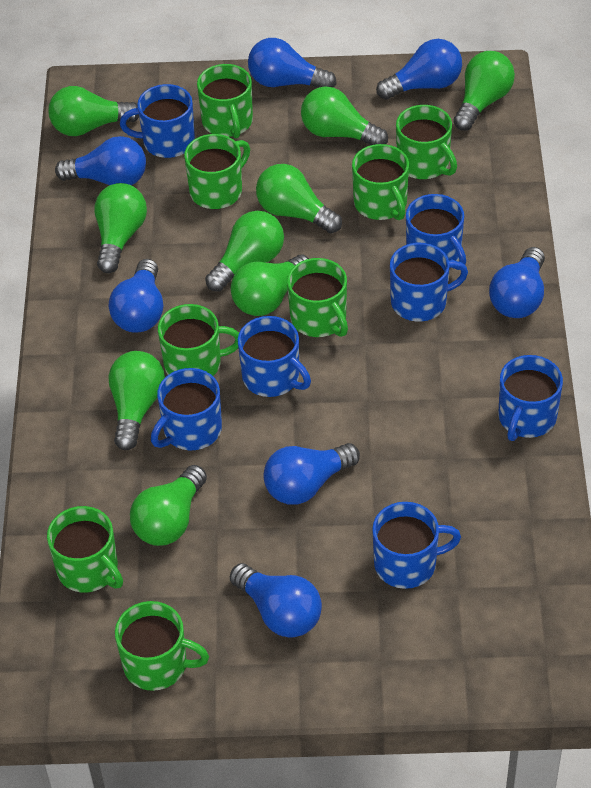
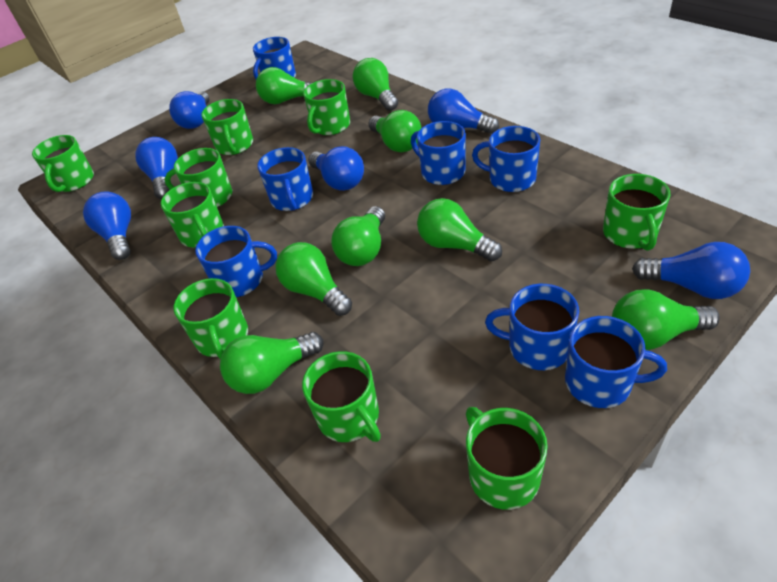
blue light bulb: 7 -> 6
green light bulb: 9 -> 8
green mug: 8 -> 9

